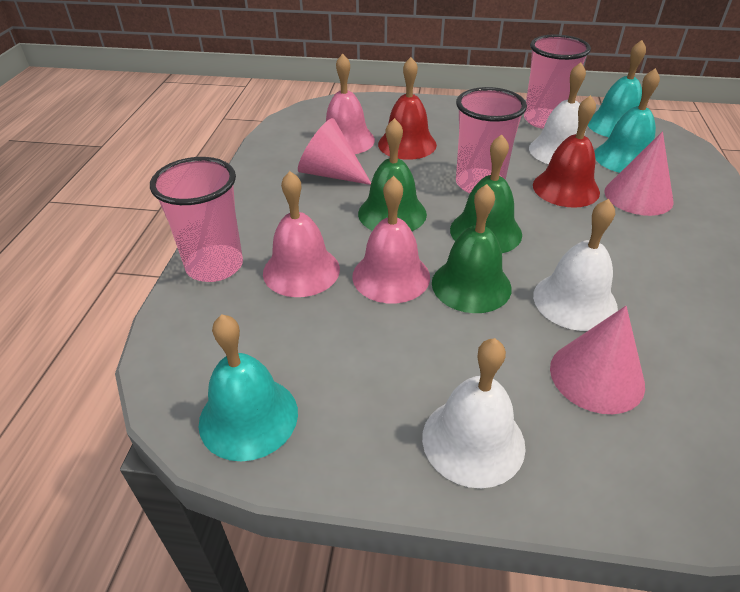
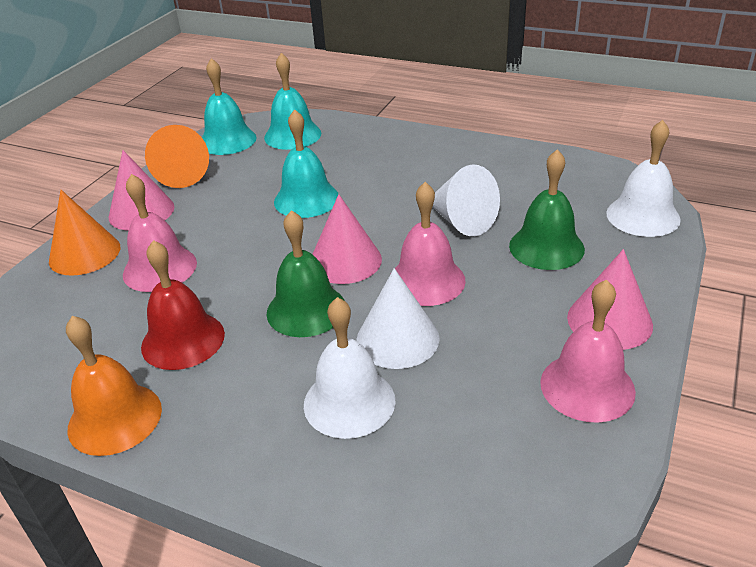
green bell: 3 -> 2
orange bell: 0 -> 1
orange cone: 0 -> 2
pink cup: 3 -> 0
red bell: 2 -> 1
white bell: 3 -> 2
white cone: 0 -> 2

